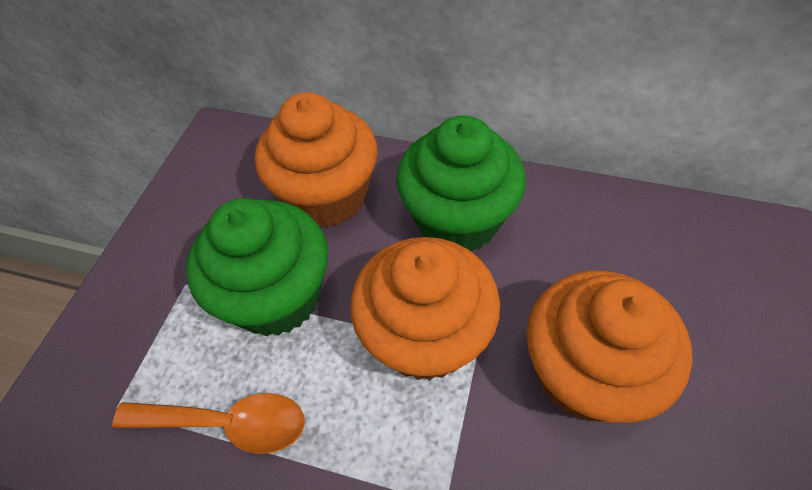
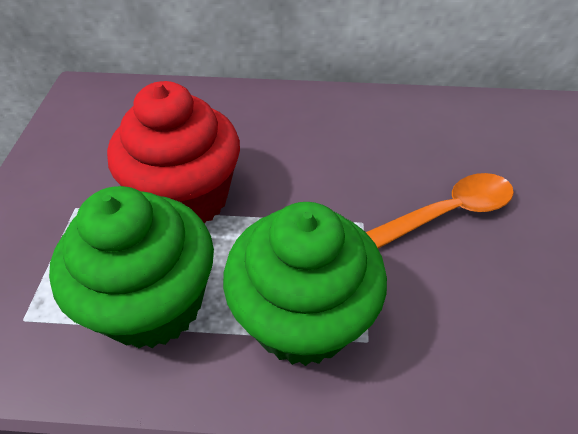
orange cupcake: 3 -> 0
red cupcake: 0 -> 1

